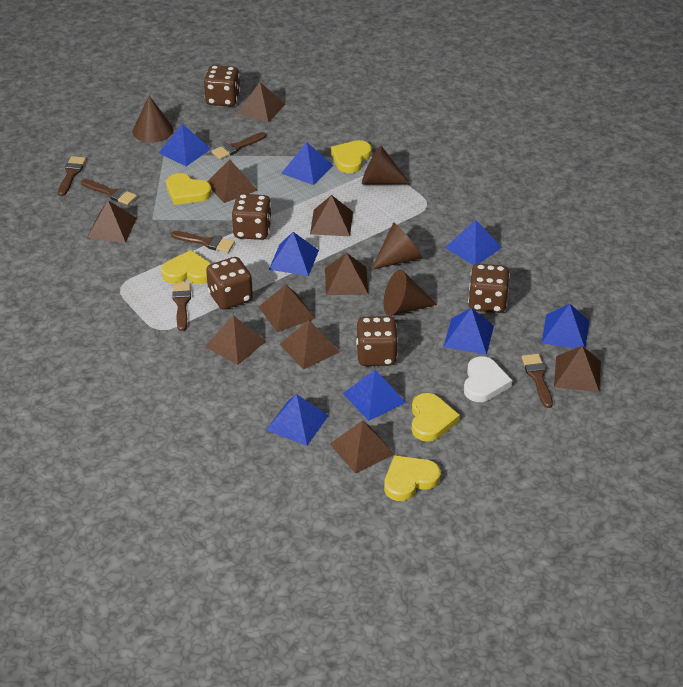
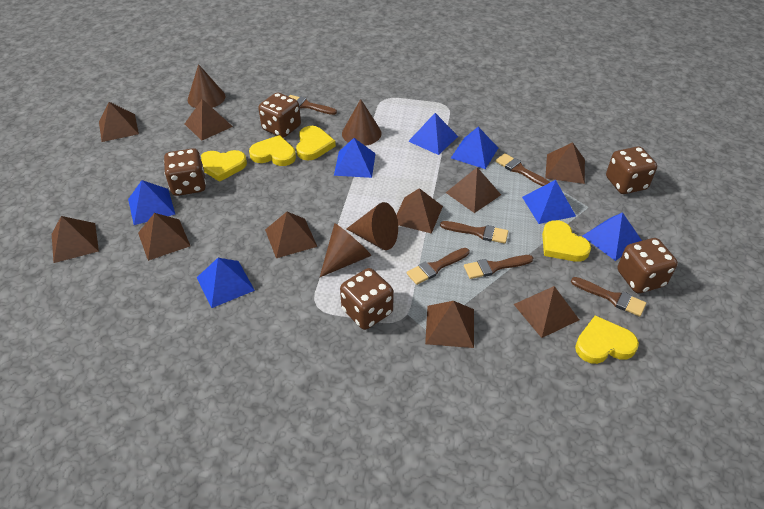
blue pyramid: 8 -> 7
white heart: 1 -> 0

